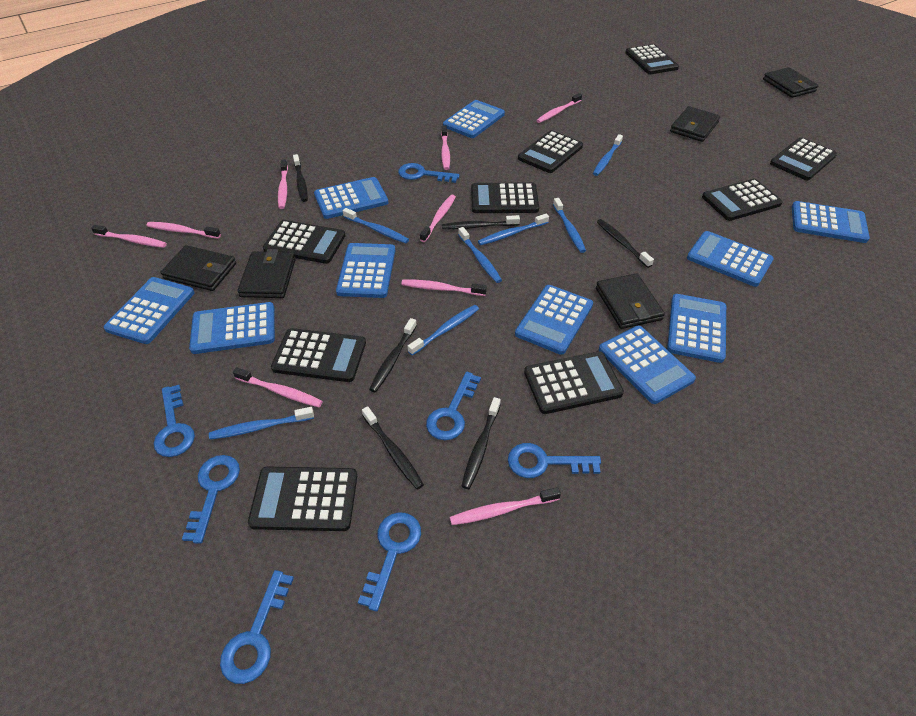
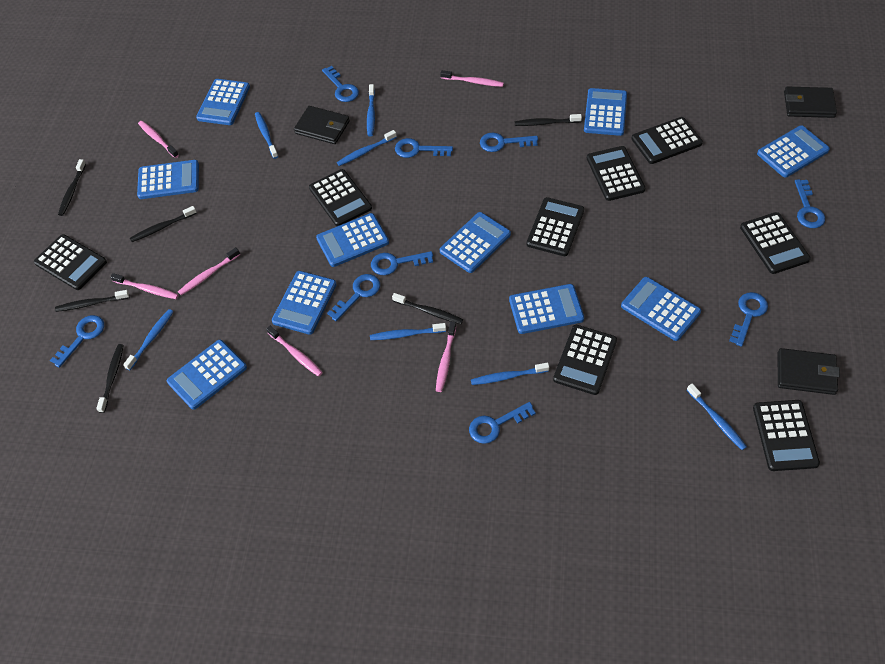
black calculator: 9 -> 8
black wallet: 5 -> 3
blue key: 7 -> 9
pink toothbrush: 9 -> 6

